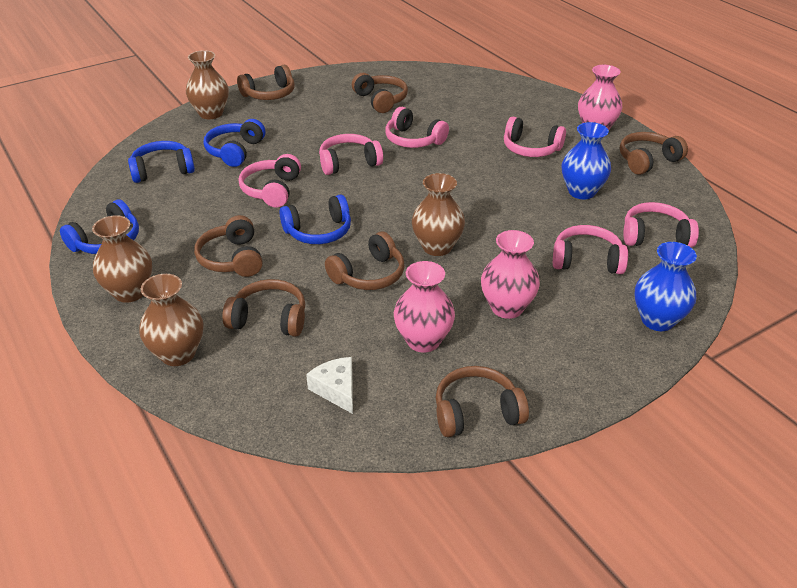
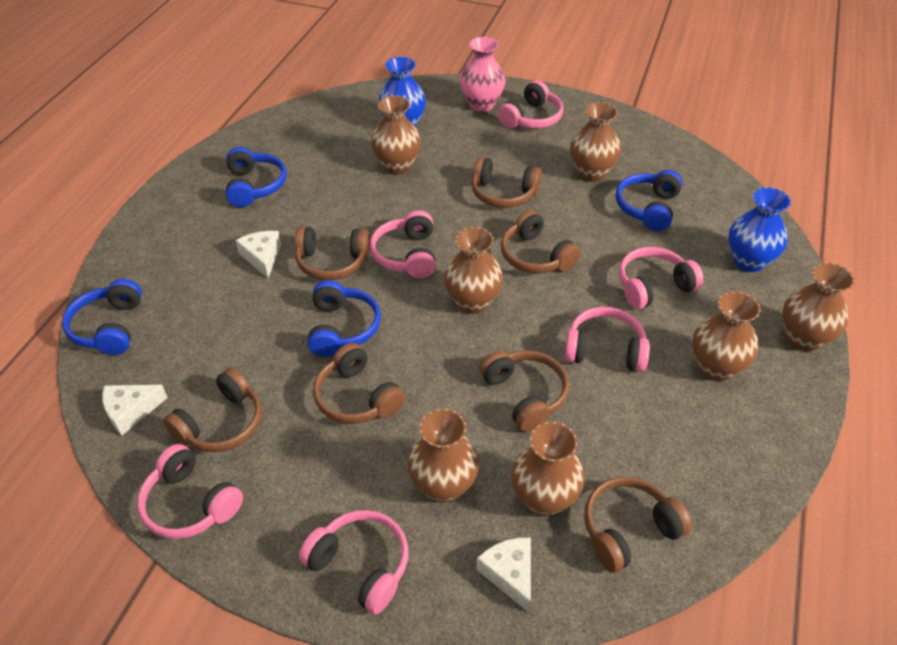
brown vase: 4 -> 7
pink vase: 3 -> 1
white cheese: 1 -> 3

